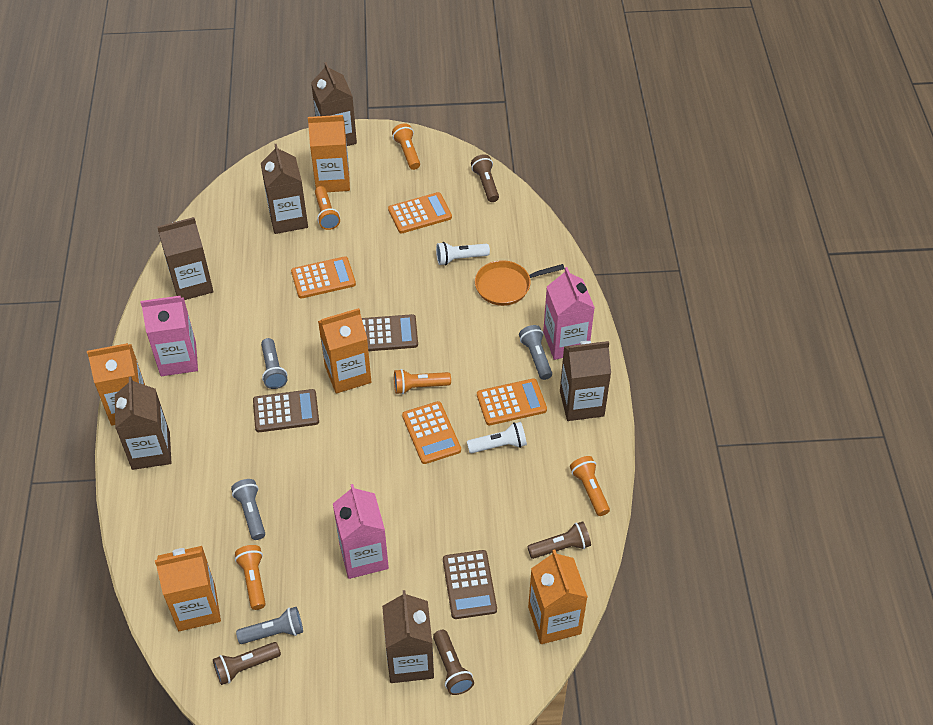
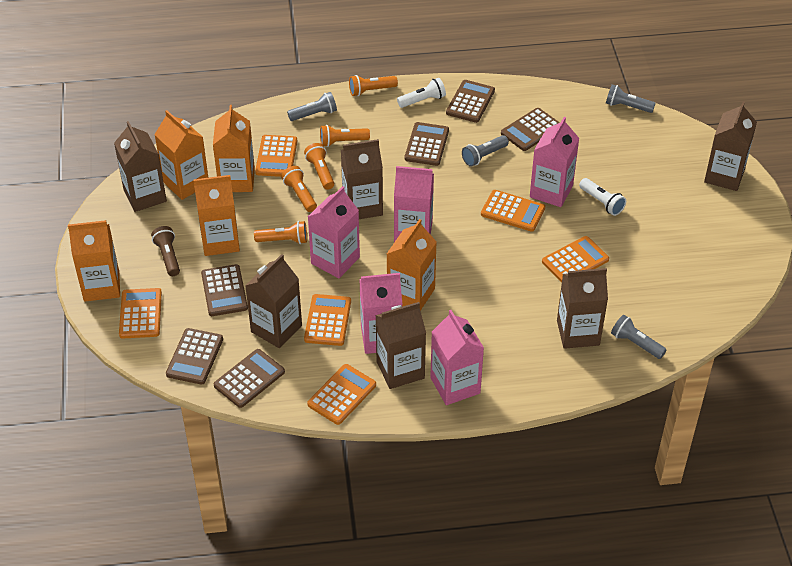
brown calculator: 3 -> 6
brown flashlight: 4 -> 1
orange calculator: 4 -> 6
orange pan: 1 -> 0
pink carton: 3 -> 5

